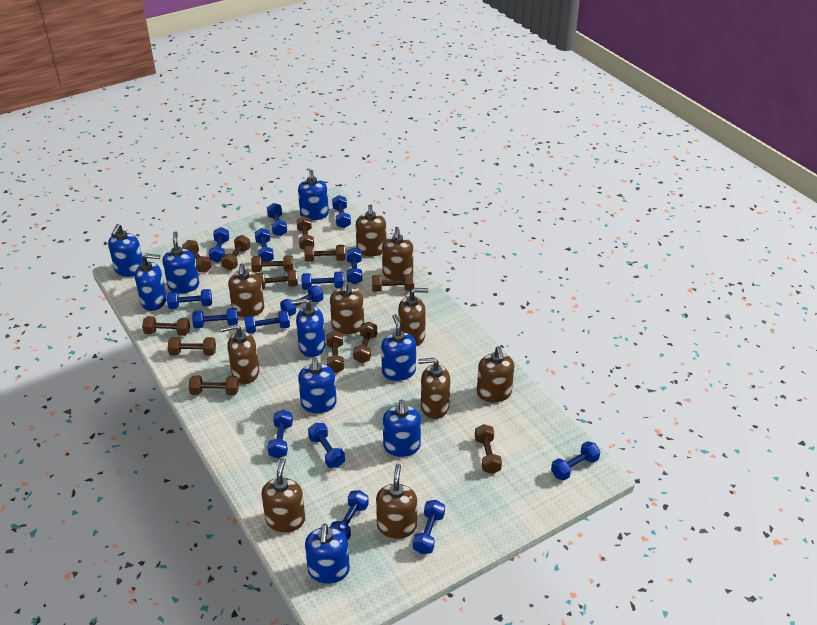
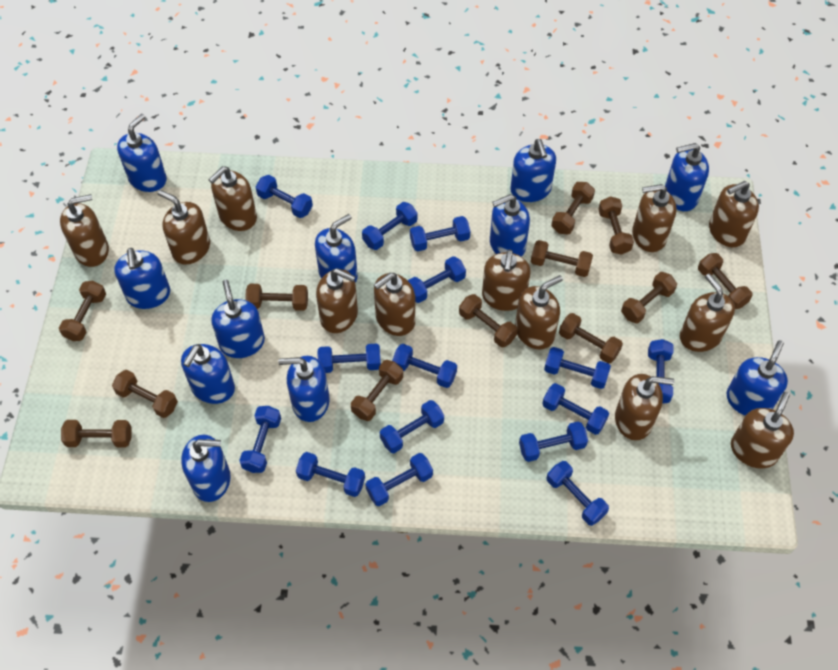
blue soap dispenser: 9 -> 11
brown dumbbell: 13 -> 12
brown soap dispenser: 10 -> 12

